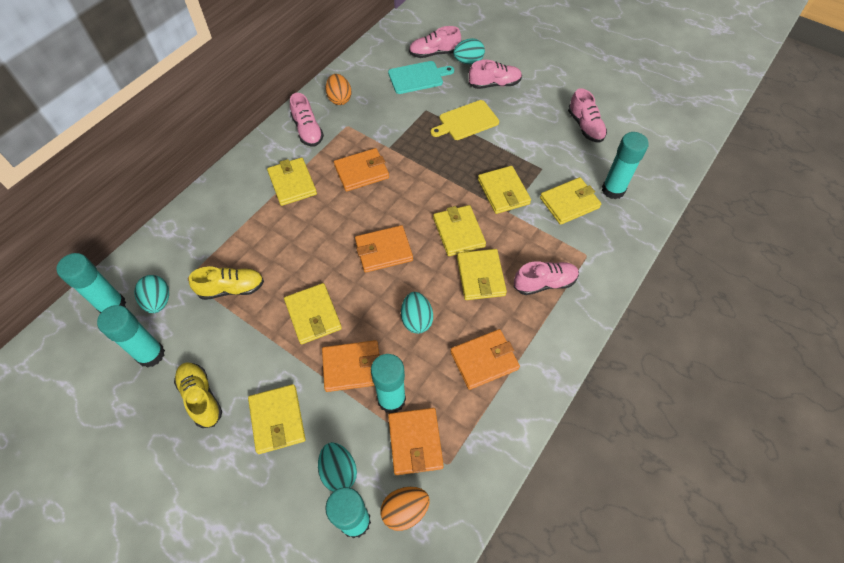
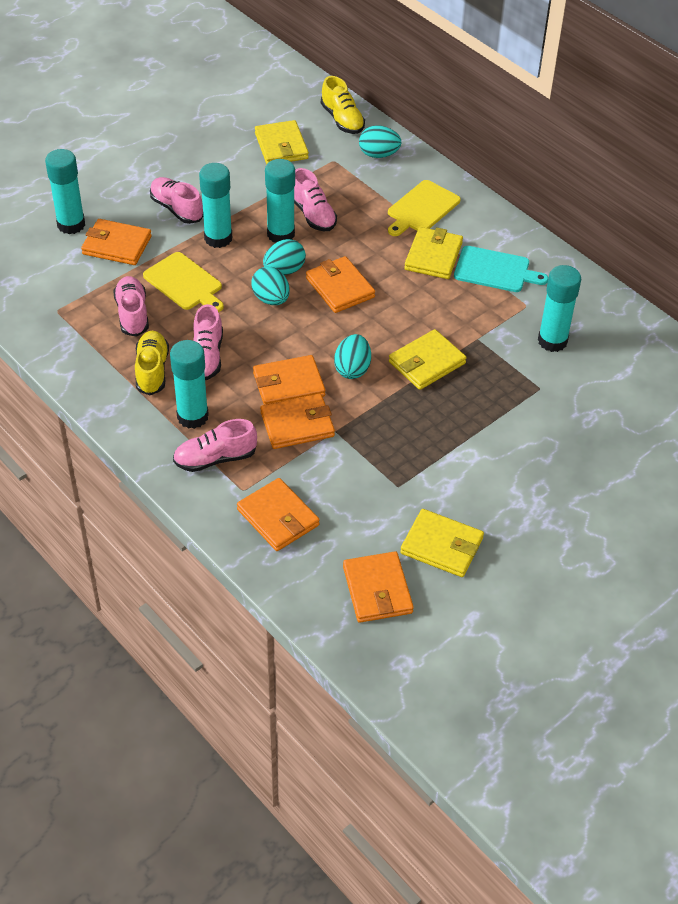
orange egg: 2 -> 0
orange wallet: 5 -> 6
yellow cutting board: 1 -> 2
yellow wallet: 7 -> 4

